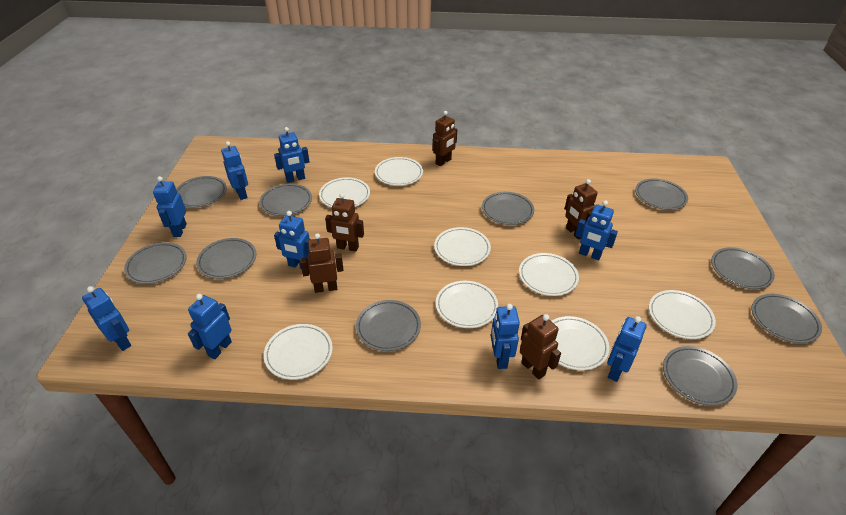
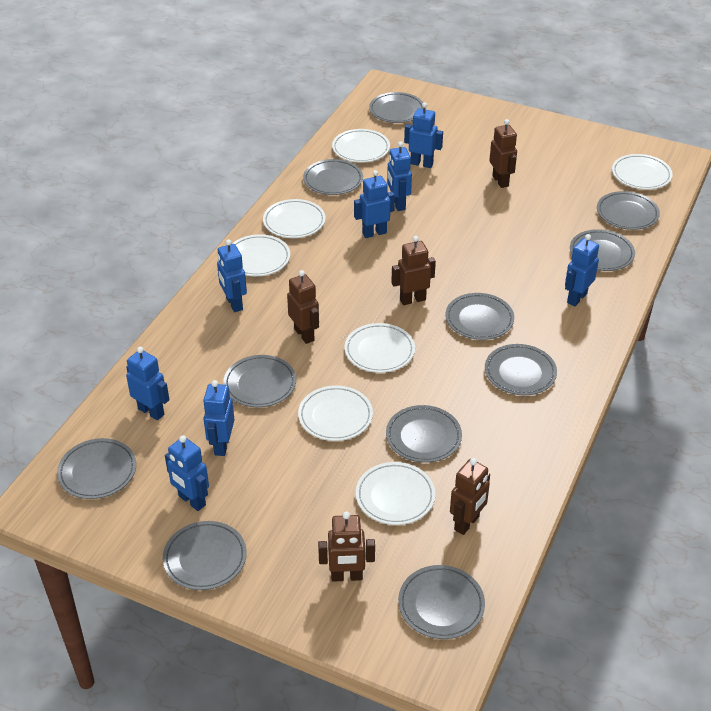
blue robot: 9 -> 8
grey plate: 10 -> 11
white plate: 8 -> 7

